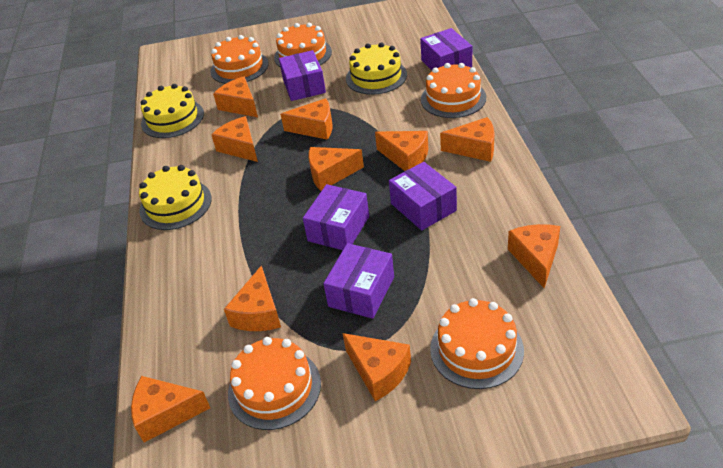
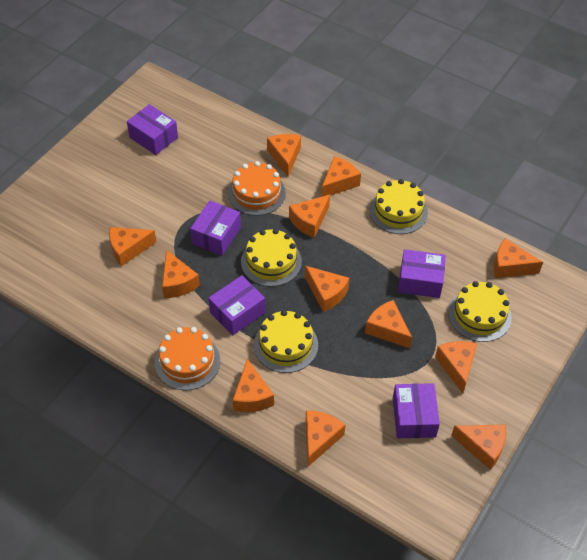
orange cake: 5 -> 2
orange cheese: 10 -> 12
yellow cake: 3 -> 4

